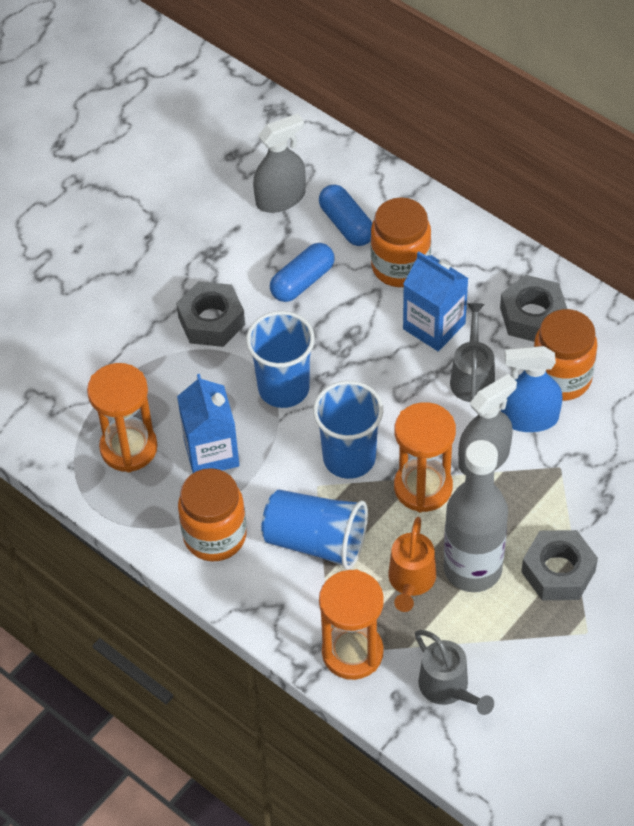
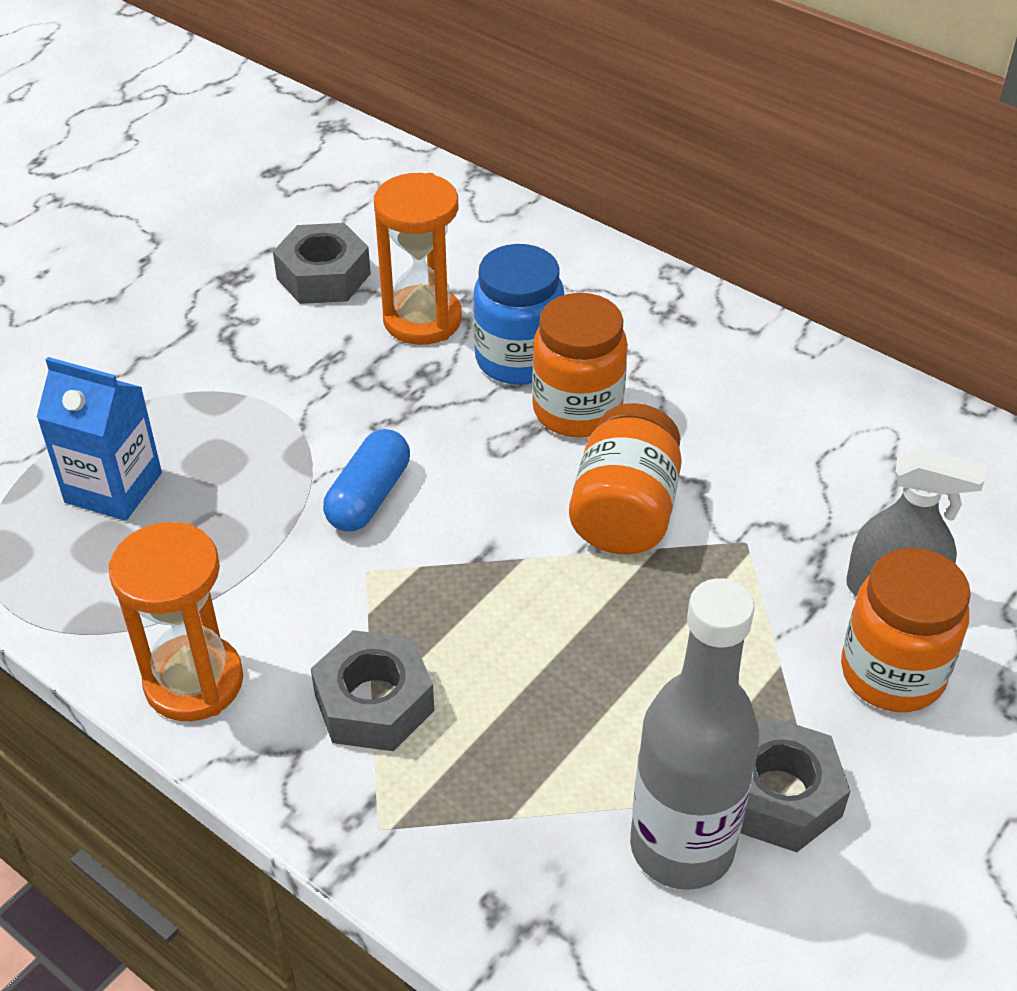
blue capsule: 2 -> 1
blue carton: 2 -> 1
blue cup: 3 -> 0
blue jar: 0 -> 1
blue spray bottle: 1 -> 0
grey spray bottle: 2 -> 1
grey watering can: 2 -> 0
orange hourglass: 3 -> 2
orange watering can: 1 -> 0

